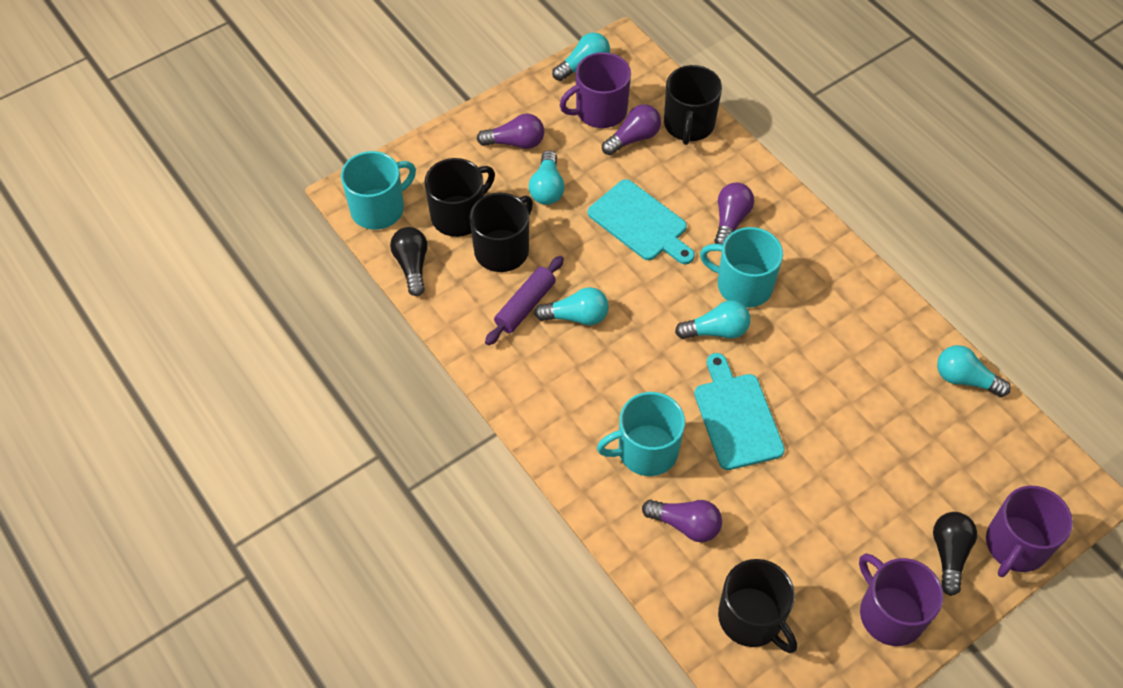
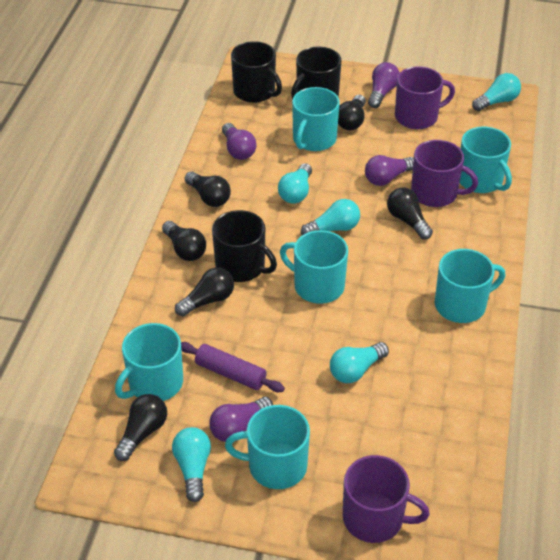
black light bulb: 2 -> 6
black mug: 4 -> 3
turquoise cutting board: 2 -> 0
turquoise mug: 3 -> 6

